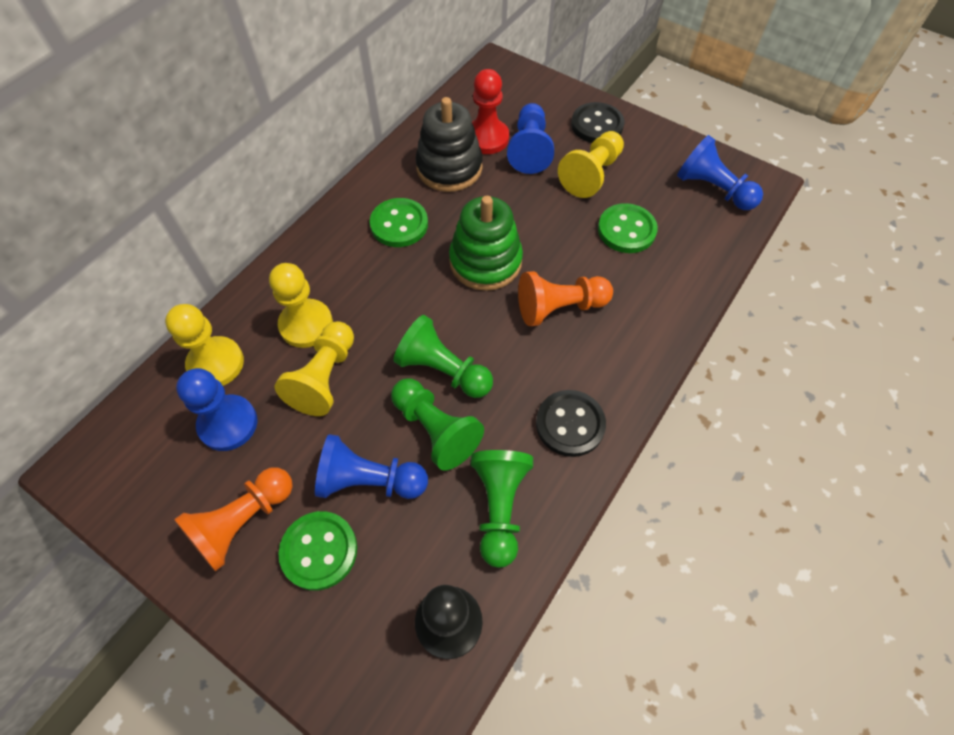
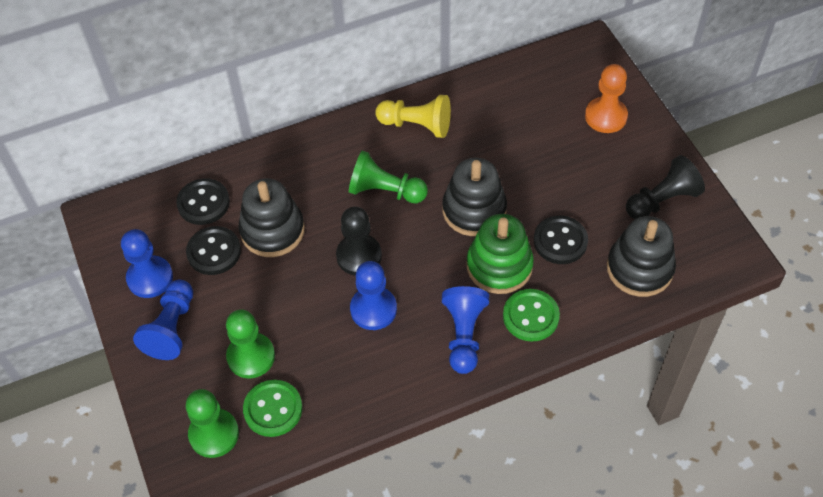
black button: 2 -> 3
black pawn: 1 -> 2
black stacking toy: 1 -> 3
green button: 3 -> 2
orange pawn: 2 -> 1
red pawn: 1 -> 0
yellow pawn: 4 -> 1

